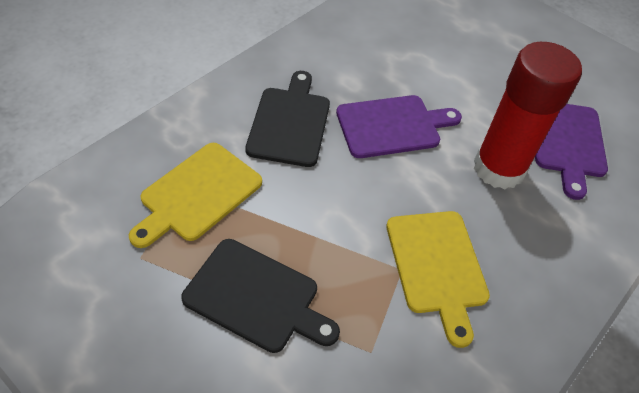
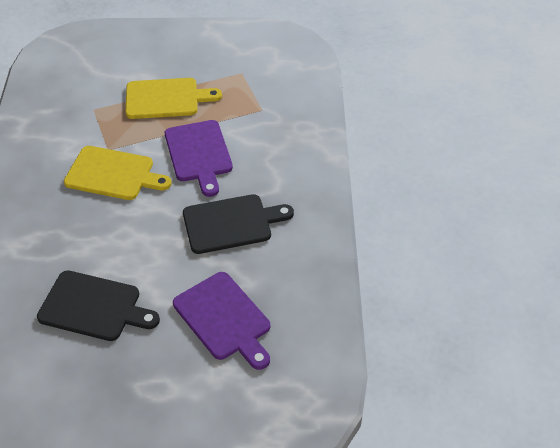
red glue stick: 1 -> 0

